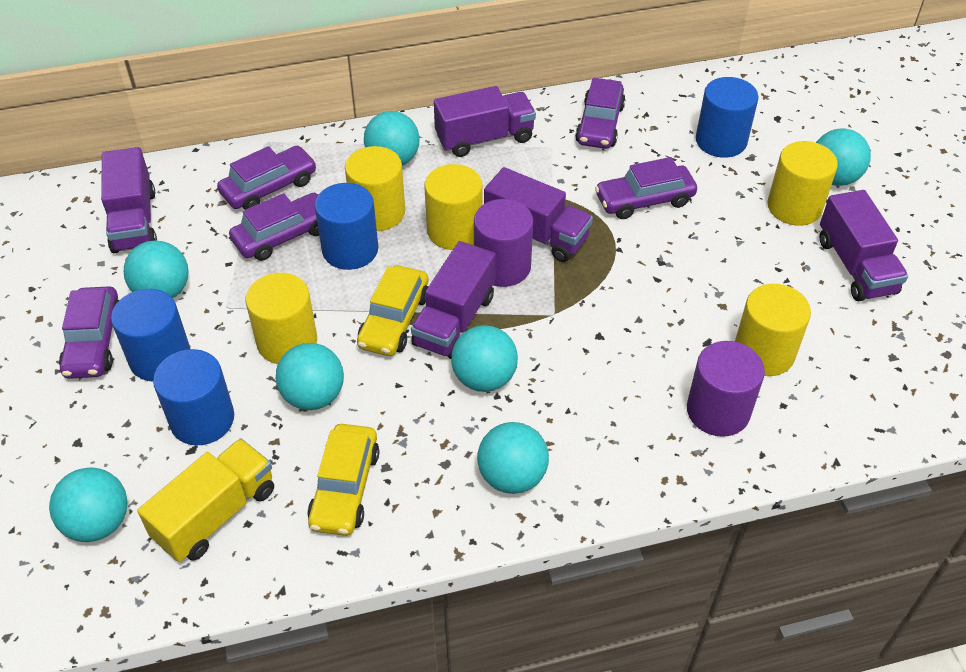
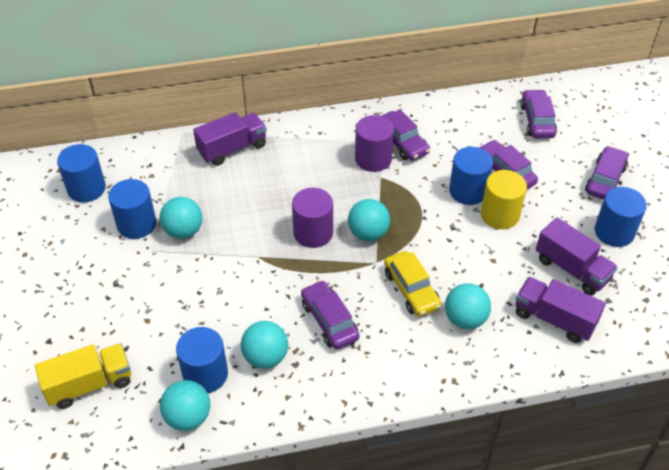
blue cylinder: 4 -> 5
purple truck: 5 -> 3
turquoise ball: 7 -> 5
yellow car: 2 -> 1
yellow cylinder: 5 -> 1

